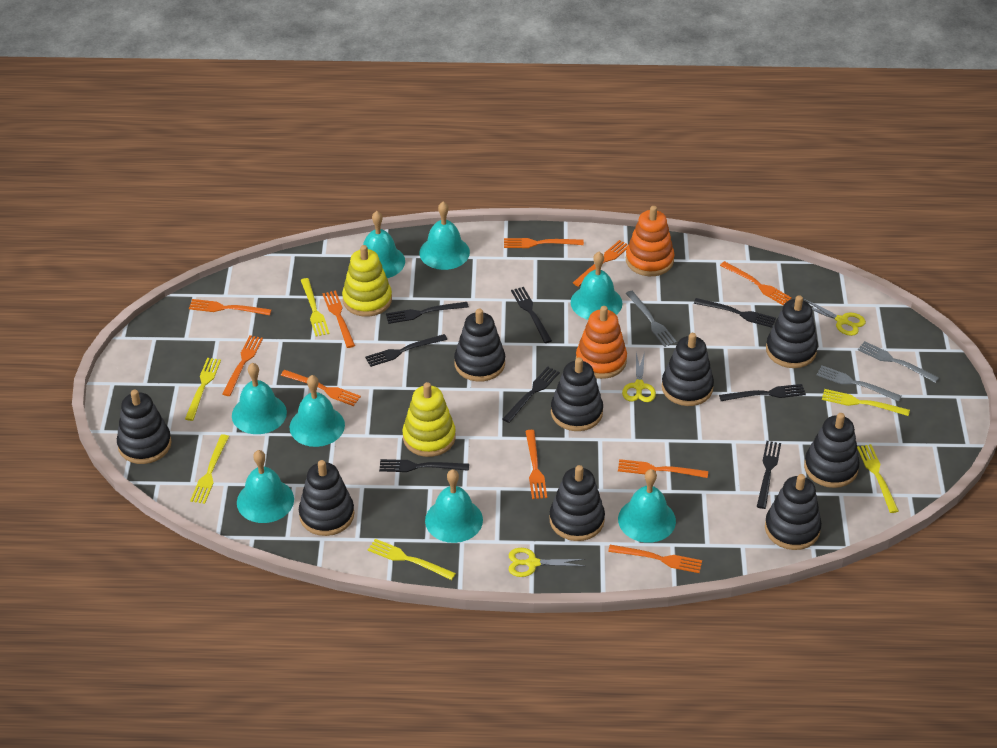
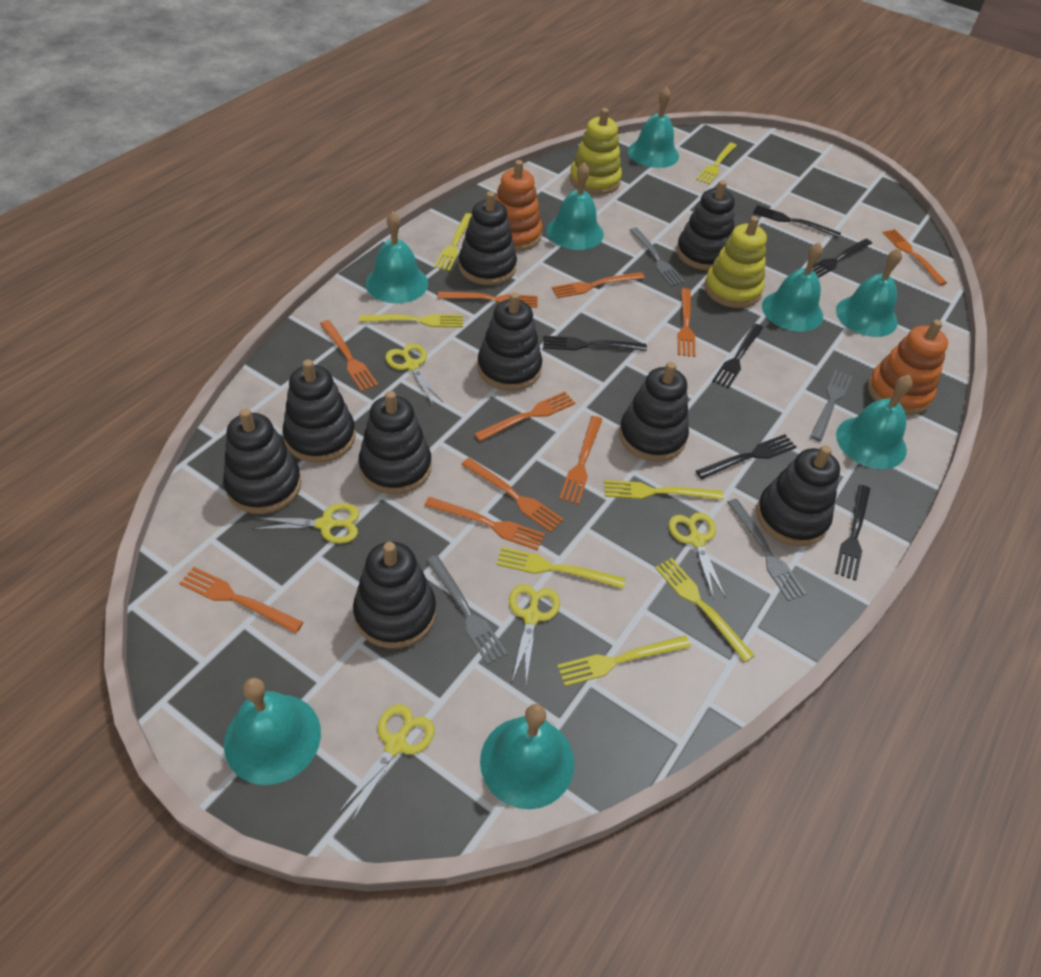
black fork: 8 -> 6
grey fork: 3 -> 4
yellow fork: 6 -> 7
yellow scissors: 3 -> 5

